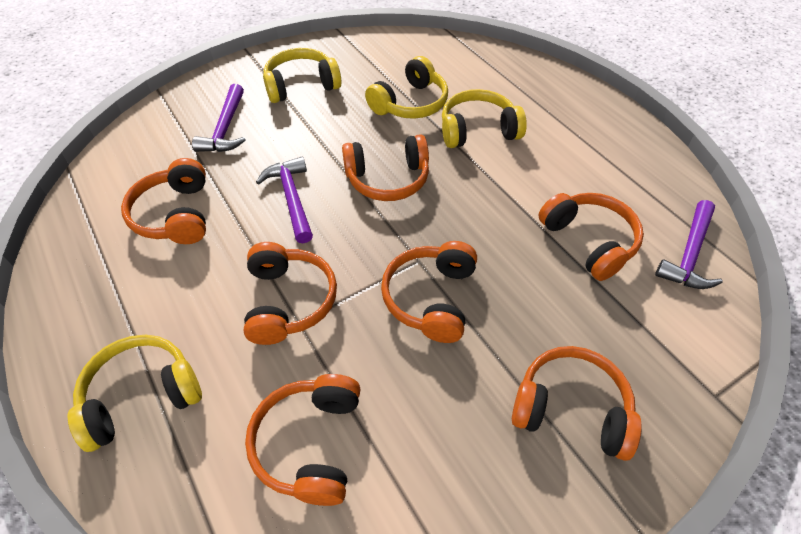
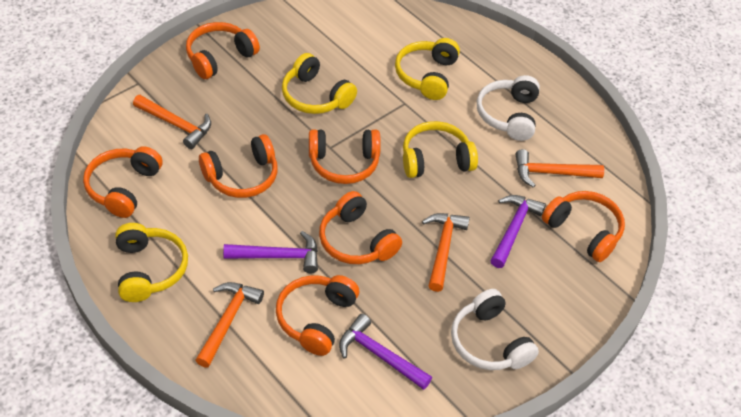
orange hammer: 0 -> 4
white headphones: 0 -> 2

